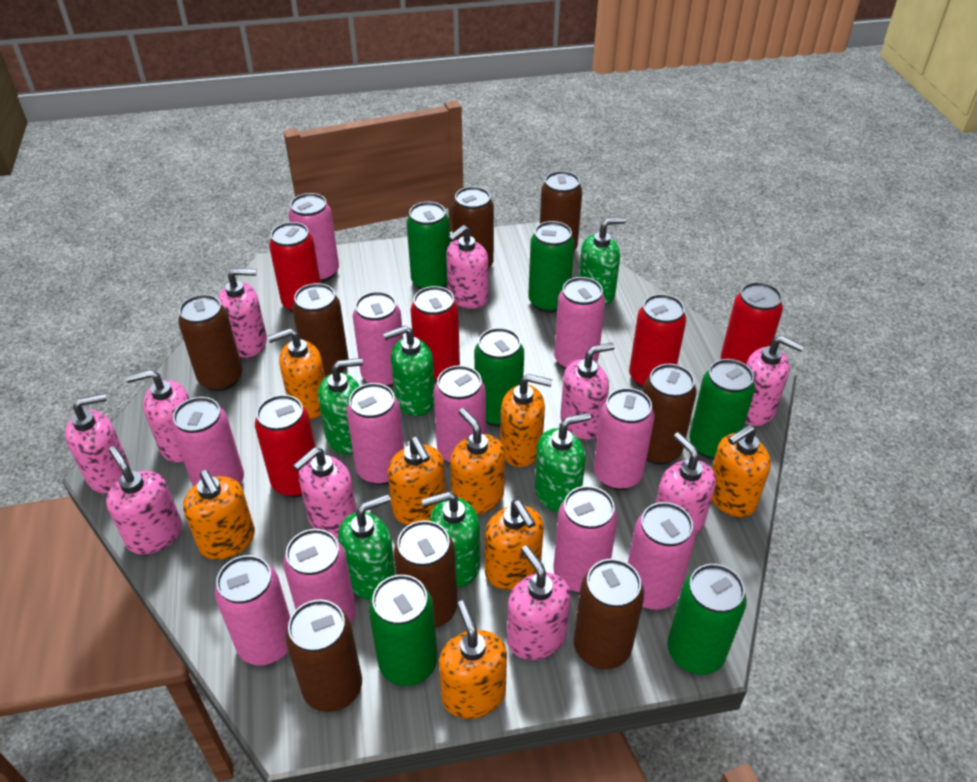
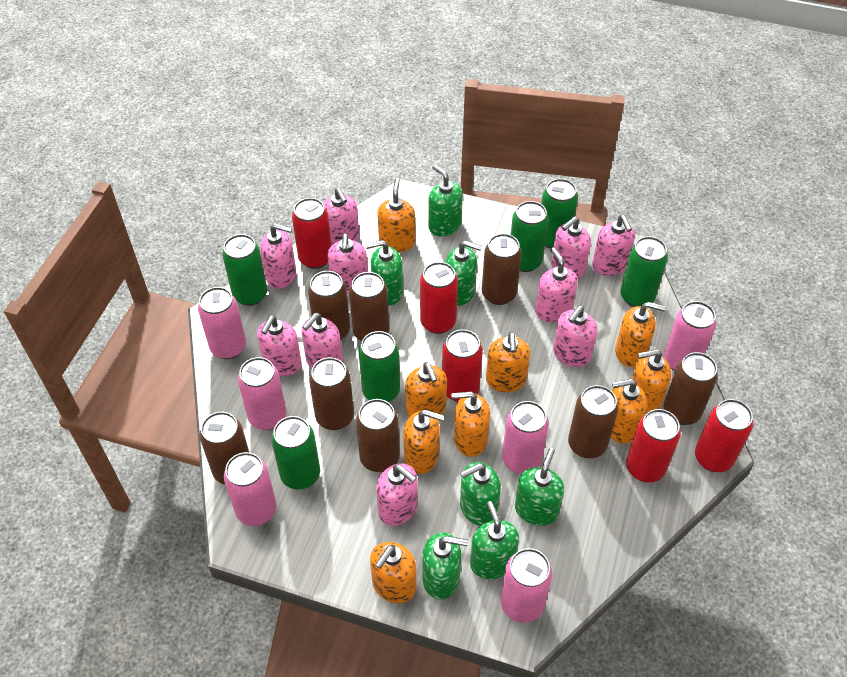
green soap dispenser: 6 -> 7
orange soap dispenser: 8 -> 9
pink can: 11 -> 6

